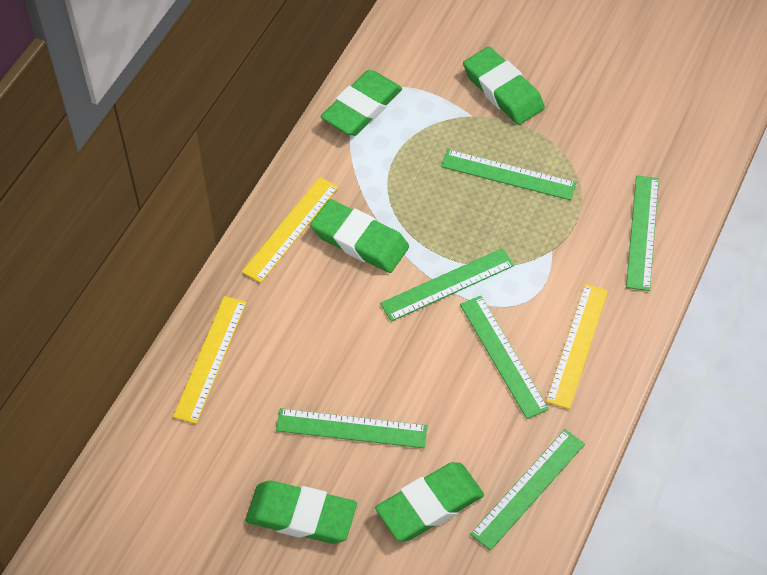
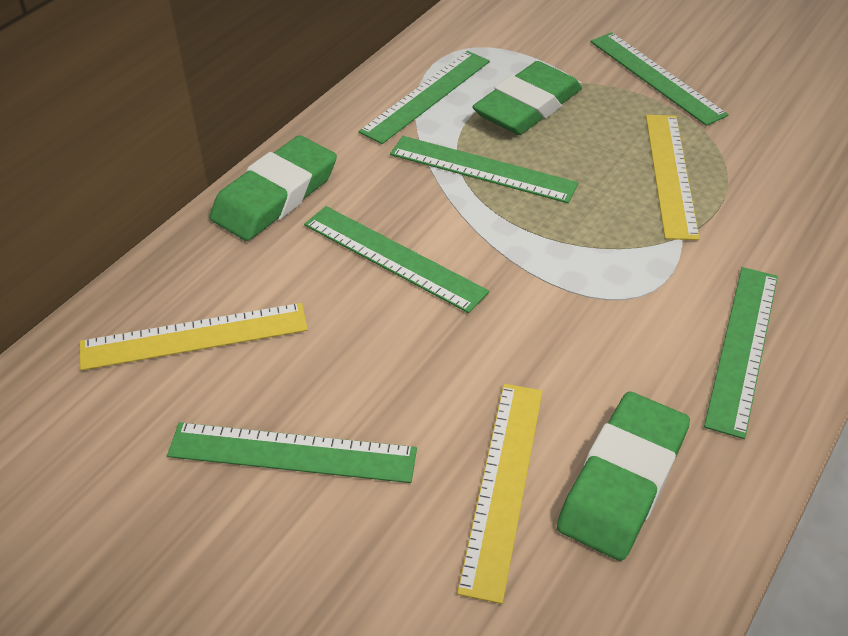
green eraser: 5 -> 3

